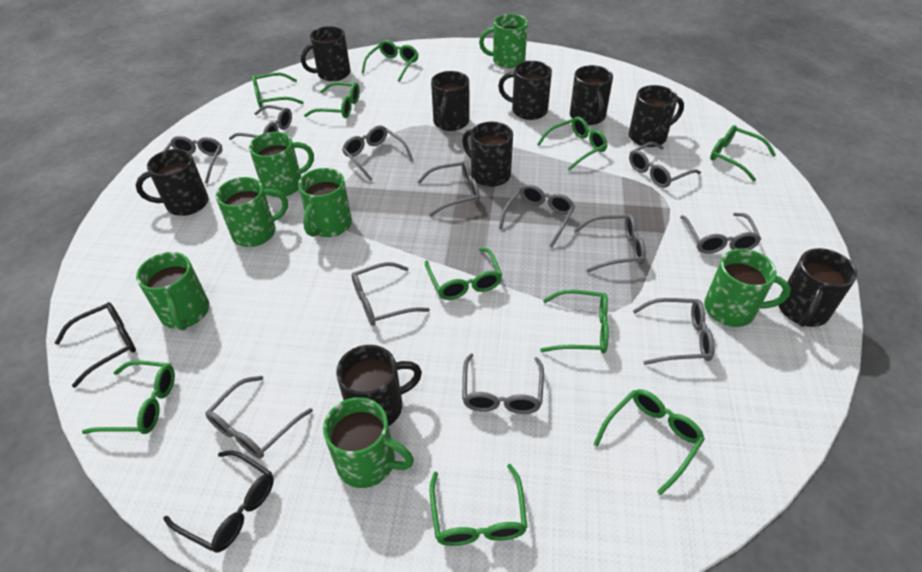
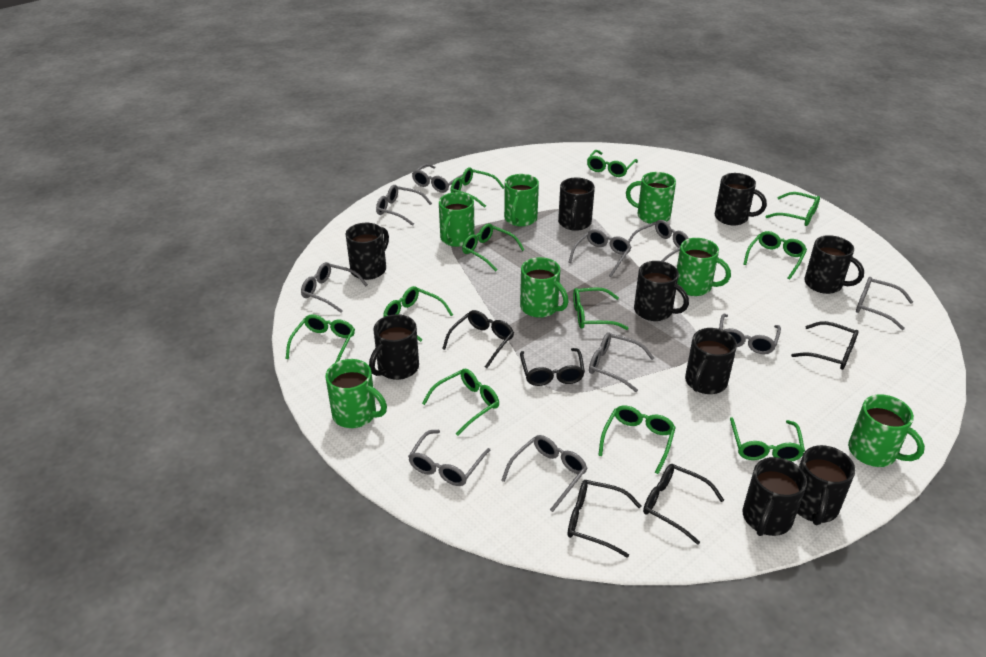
black glasses: 2 -> 5
green glasses: 10 -> 11
grey glasses: 12 -> 10

